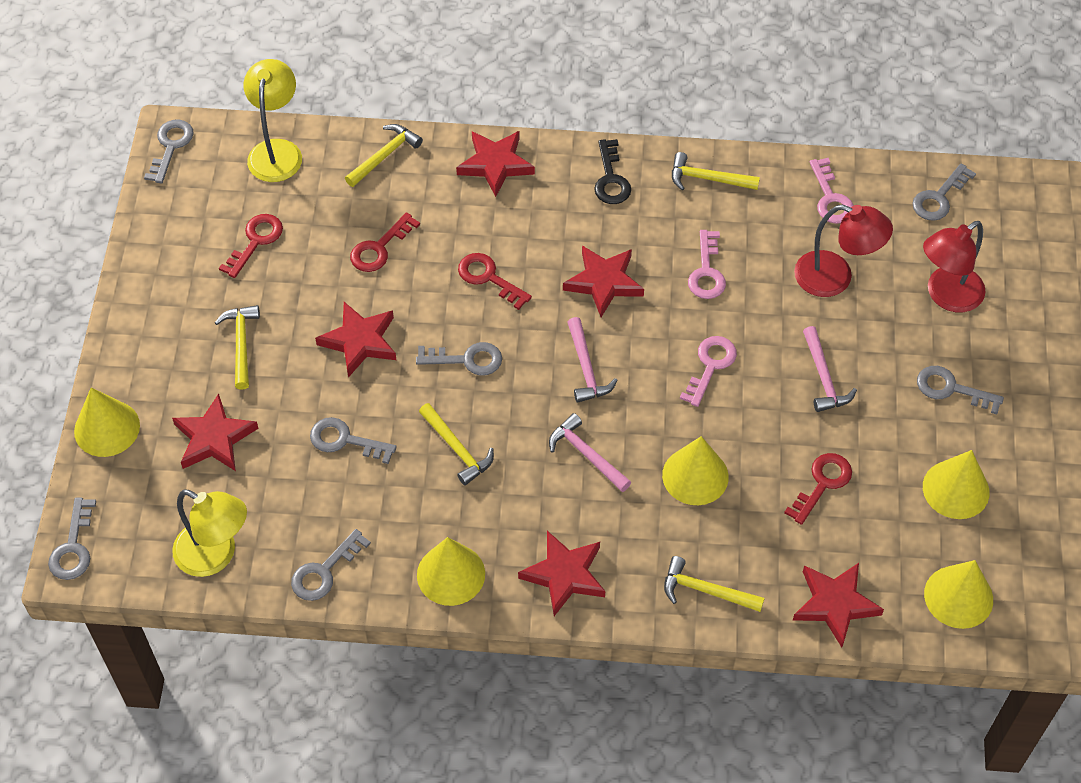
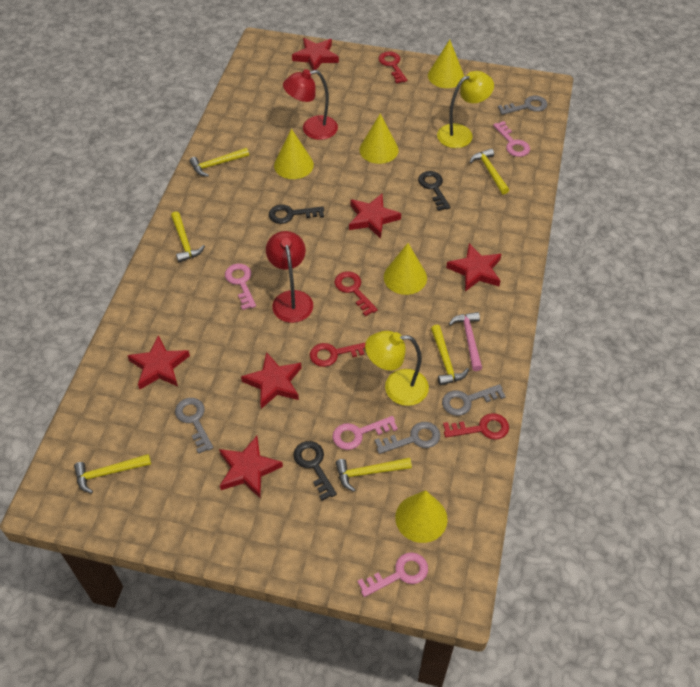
black key: 1 -> 3
grey key: 7 -> 4
pink hammer: 3 -> 1
pink key: 3 -> 4
yellow hammer: 5 -> 6

